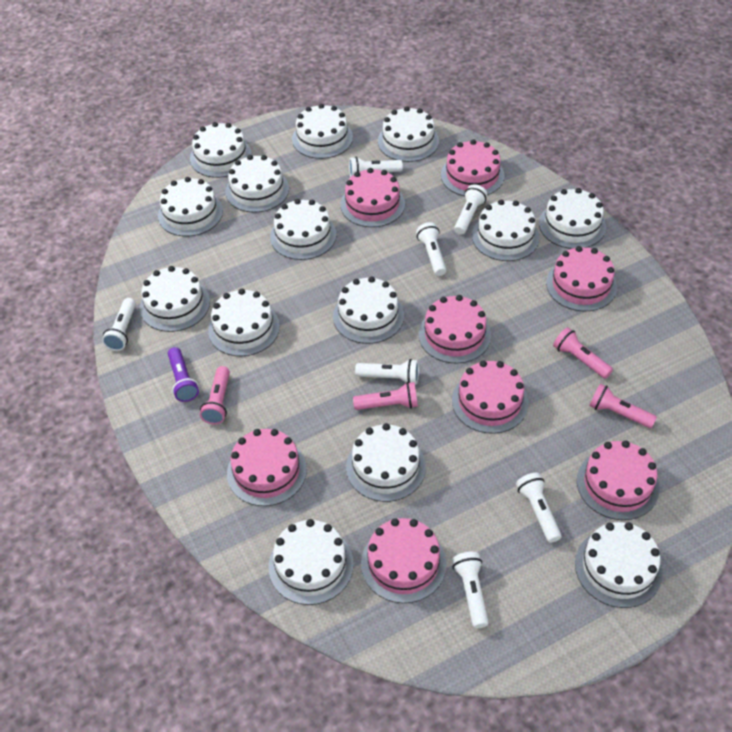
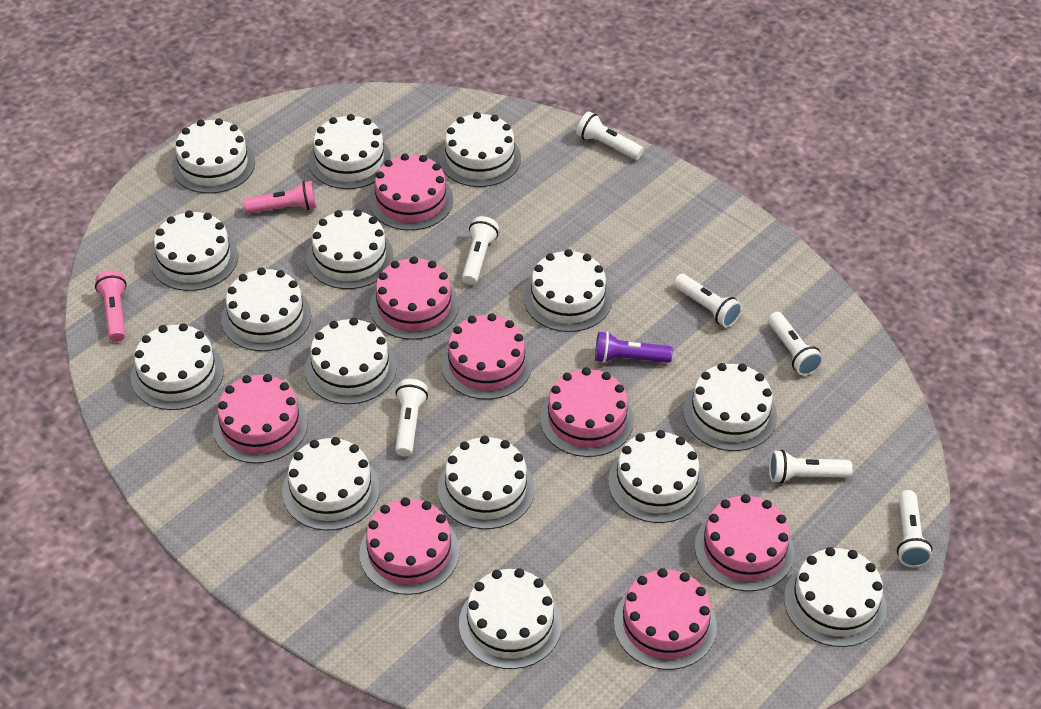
pink flashlight: 4 -> 2
white cake: 14 -> 15

